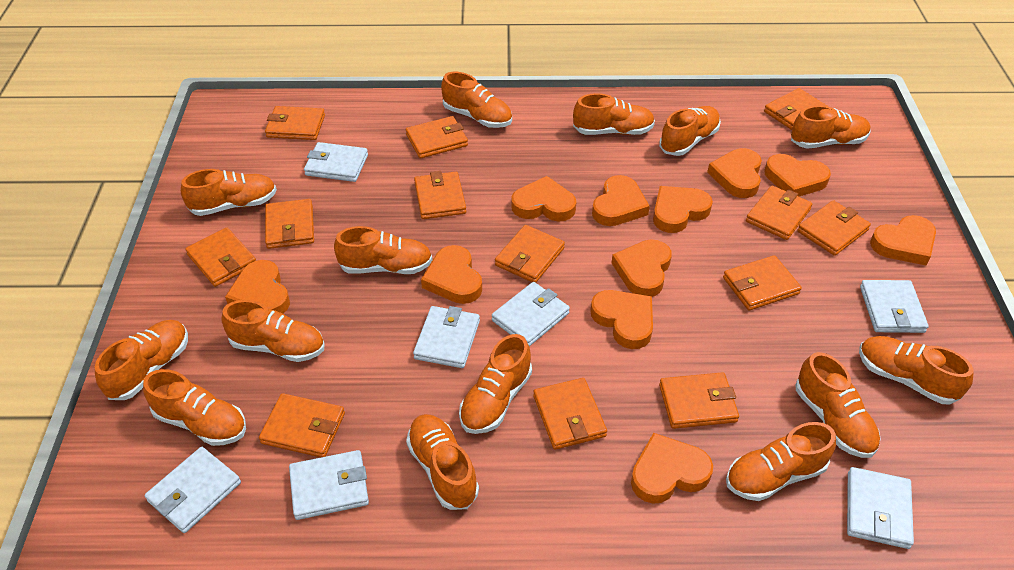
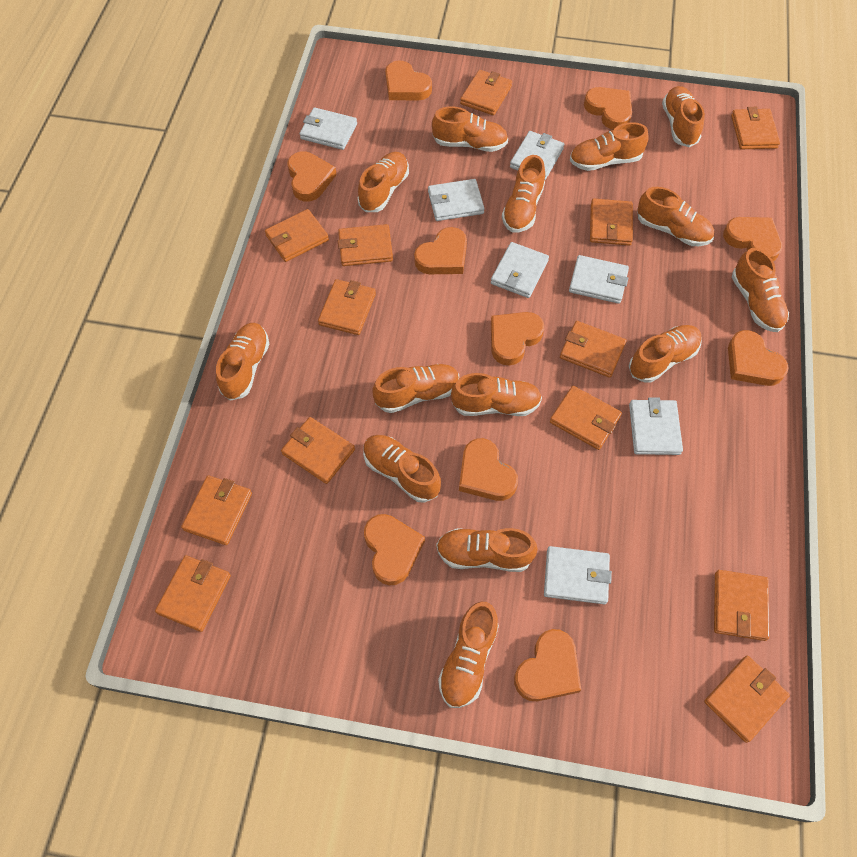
orange heart: 11 -> 10

